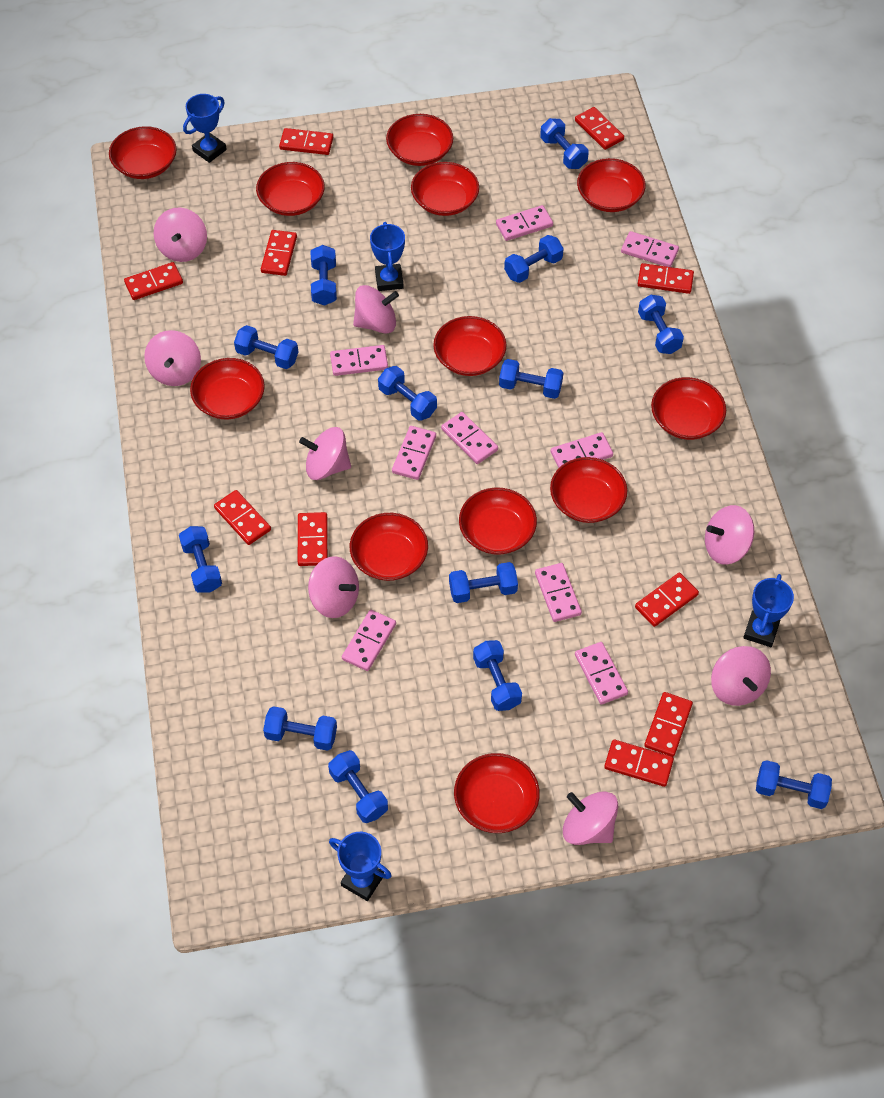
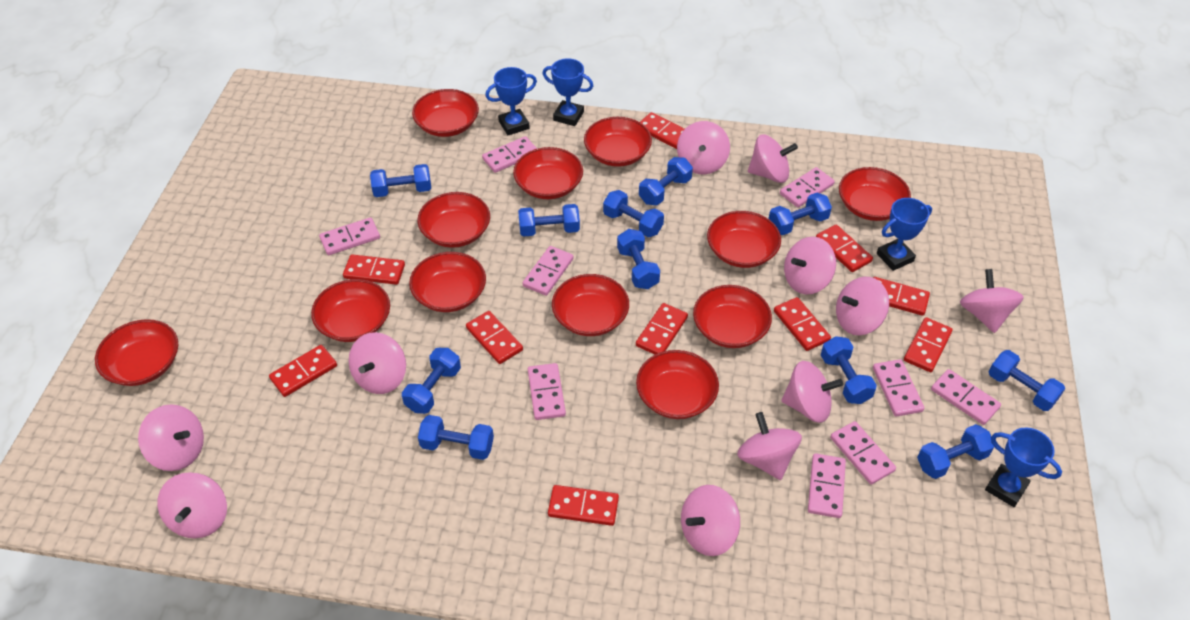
blue dumbbell: 13 -> 11
pink spinning top: 8 -> 11

